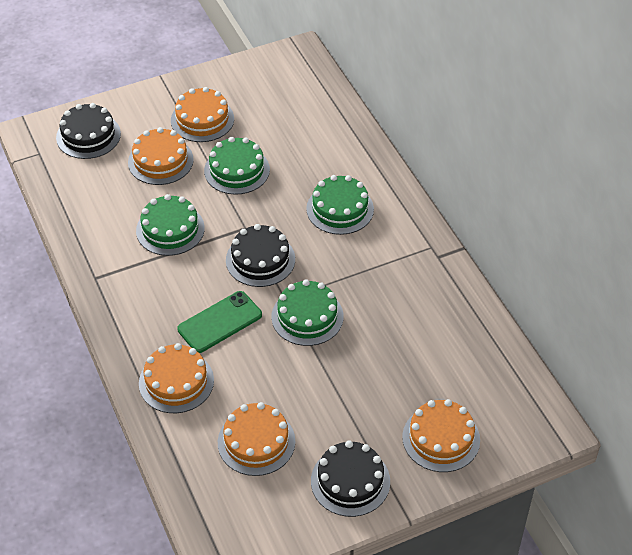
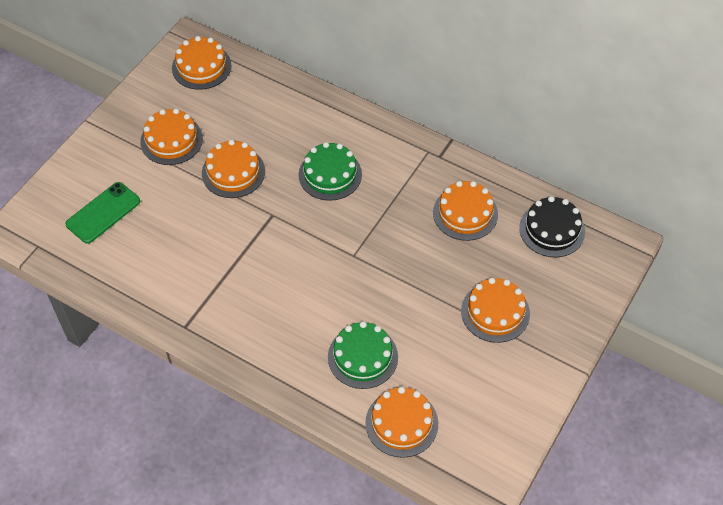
black cake: 3 -> 1
green cake: 4 -> 2
orange cake: 5 -> 6

